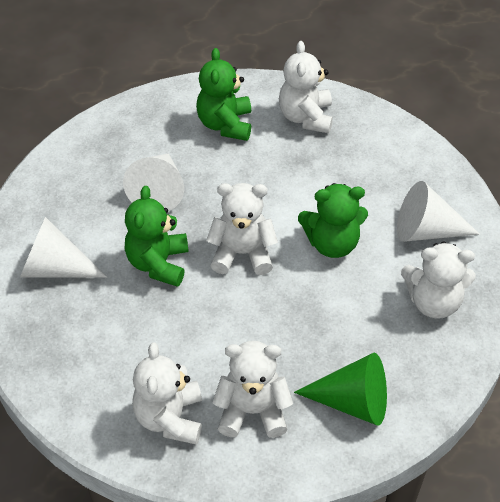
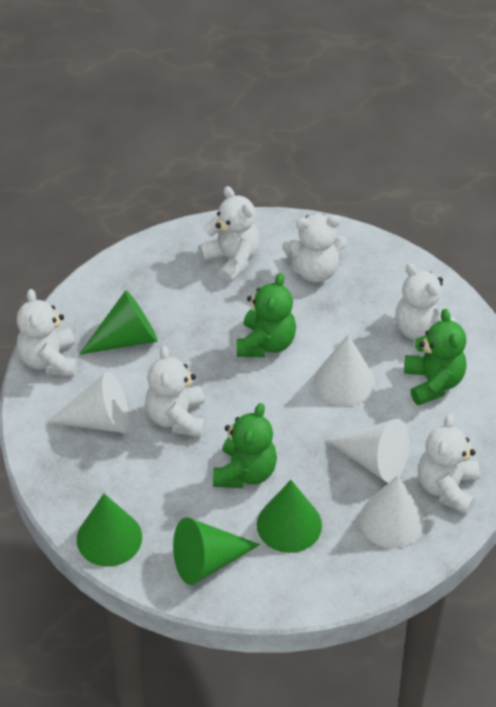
green cone: 1 -> 4
white cone: 3 -> 4
white teddy bear: 5 -> 6

